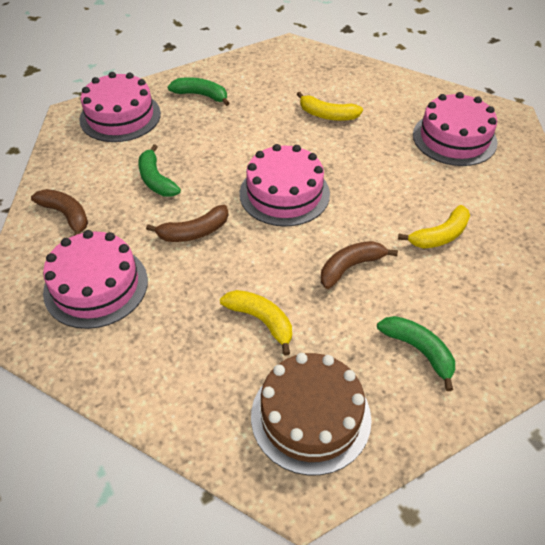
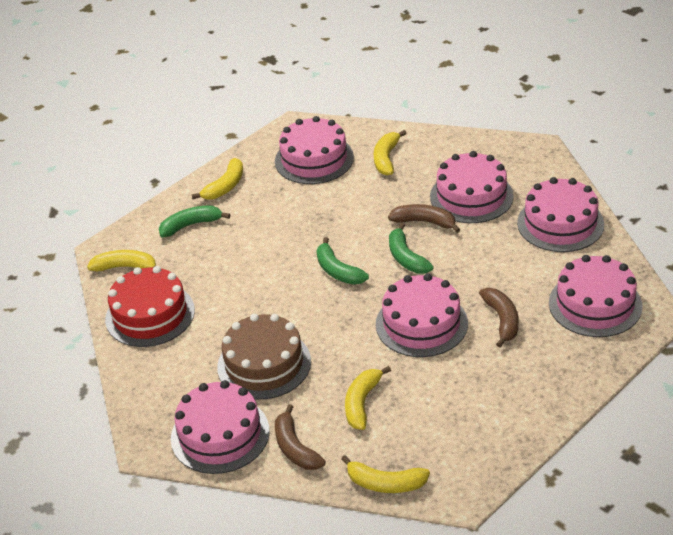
pink cake: 4 -> 6
red cake: 0 -> 1
yellow banana: 3 -> 5

